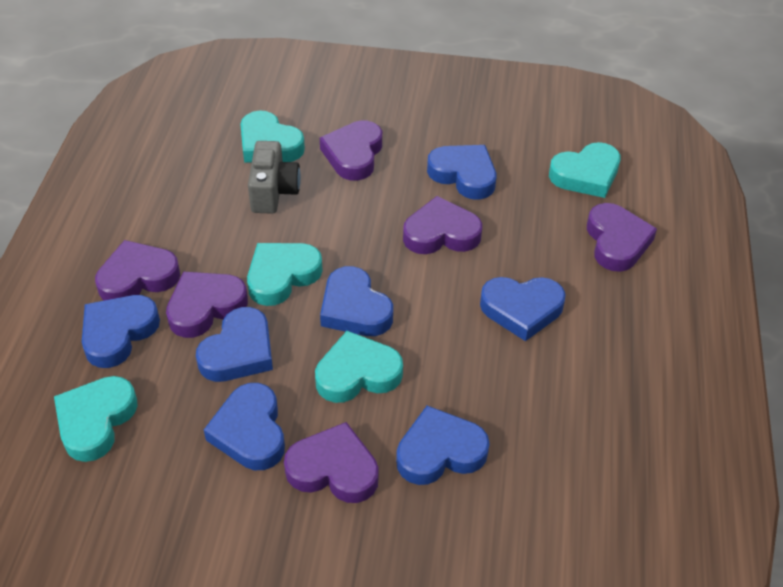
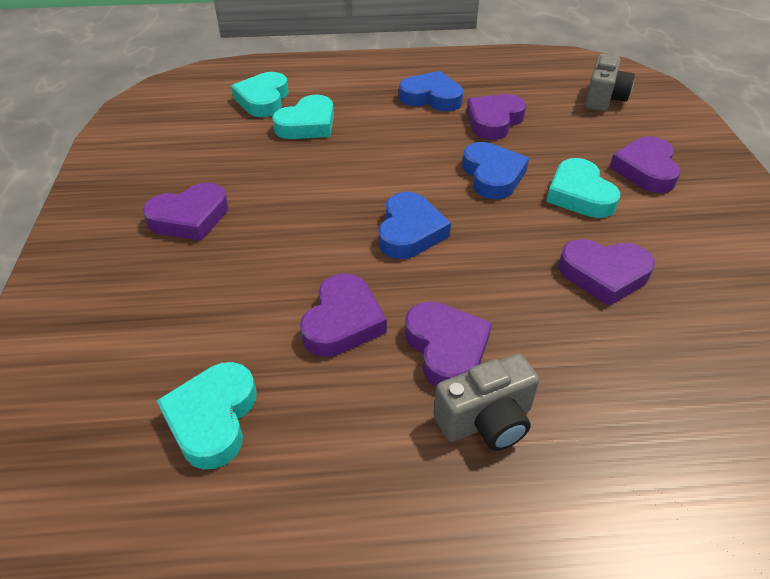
blue heart: 7 -> 3
grey camera: 1 -> 2
turquoise heart: 5 -> 4

